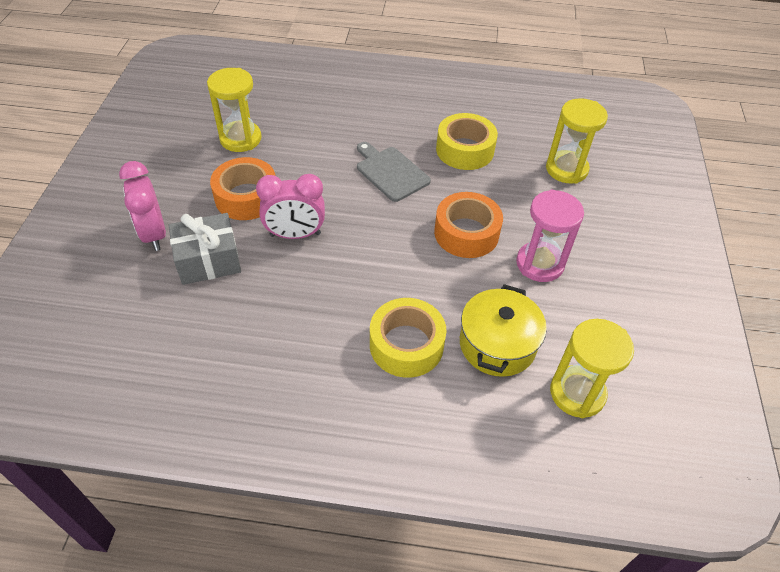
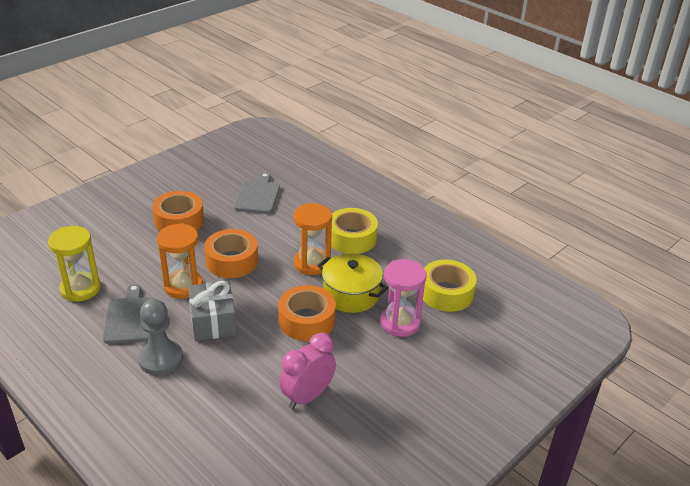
grey cutting board: 1 -> 2
grey pawn: 0 -> 1
orange hourglass: 0 -> 2
orange tape: 2 -> 3
pink clock: 2 -> 1
yellow hourglass: 3 -> 1

